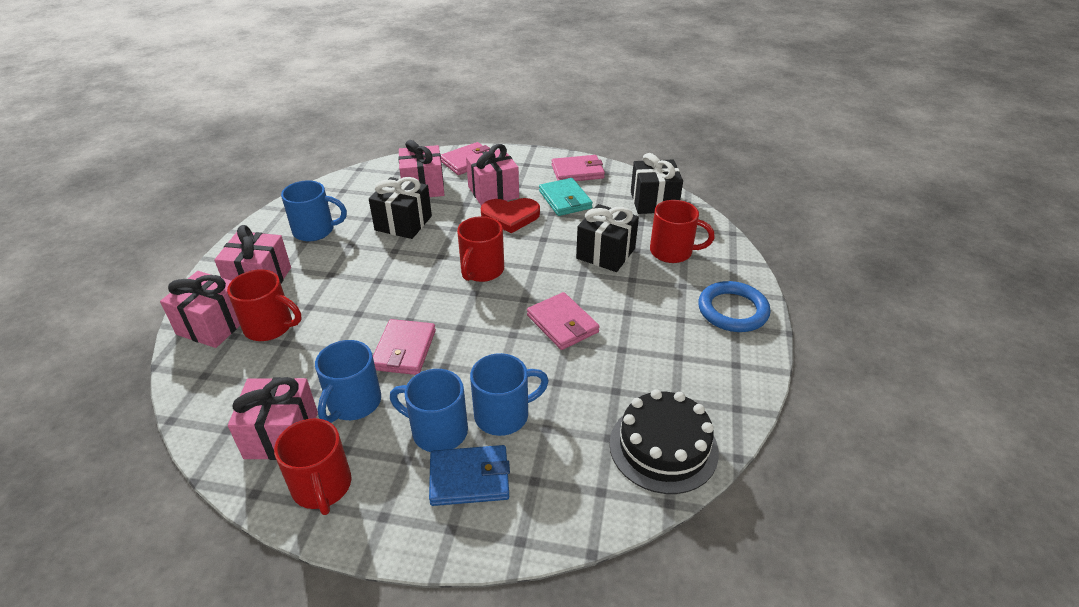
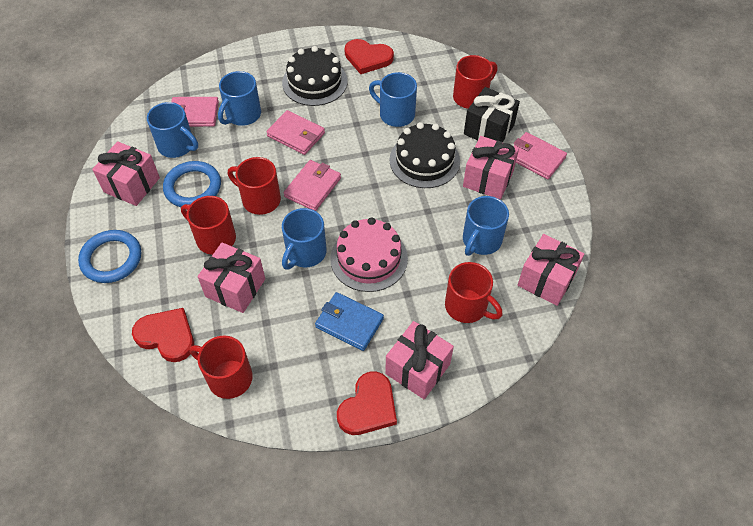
black cake: 1 -> 2
black gift: 3 -> 1
blue mug: 4 -> 5
blue ring: 1 -> 2
pink cake: 0 -> 1
red heart: 1 -> 3
red mug: 4 -> 5
turquoise wallet: 1 -> 0

